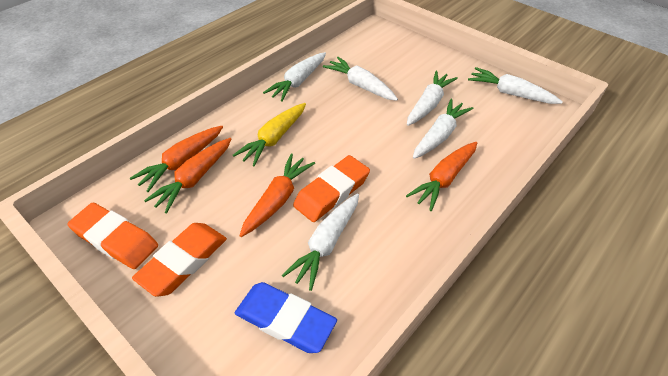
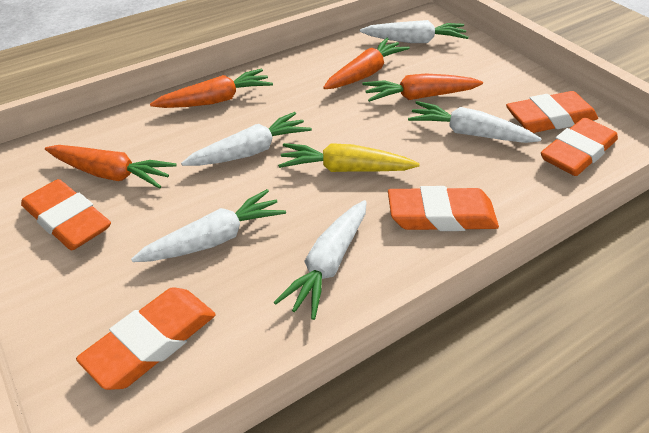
blue eraser: 1 -> 0
orange eraser: 3 -> 5
white carrot: 6 -> 5

